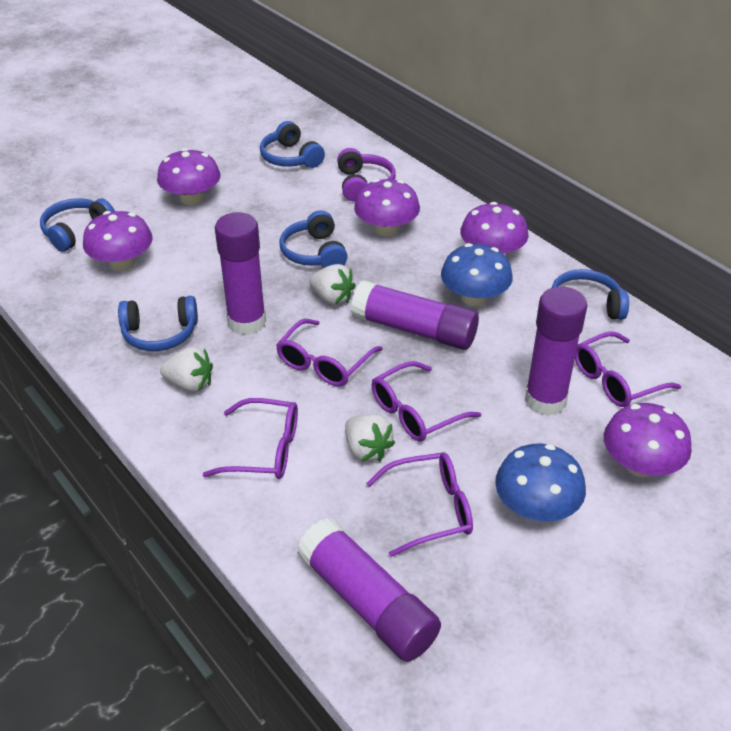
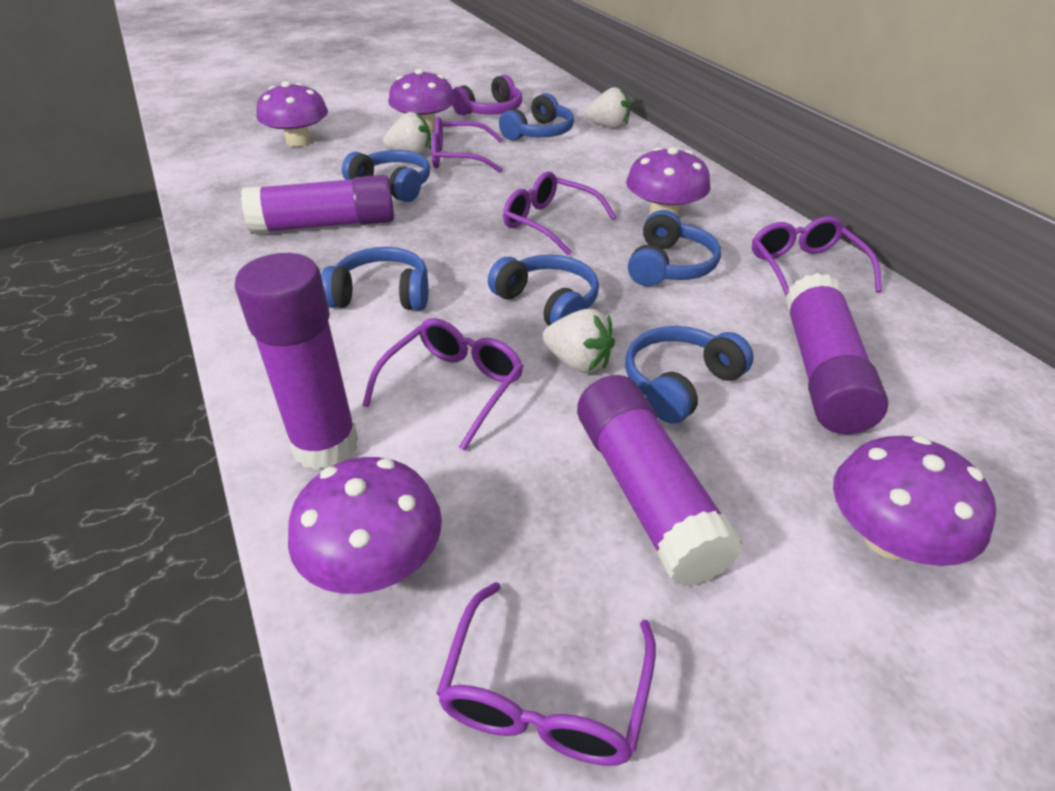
blue headphones: 5 -> 6
blue mushroom: 2 -> 0

